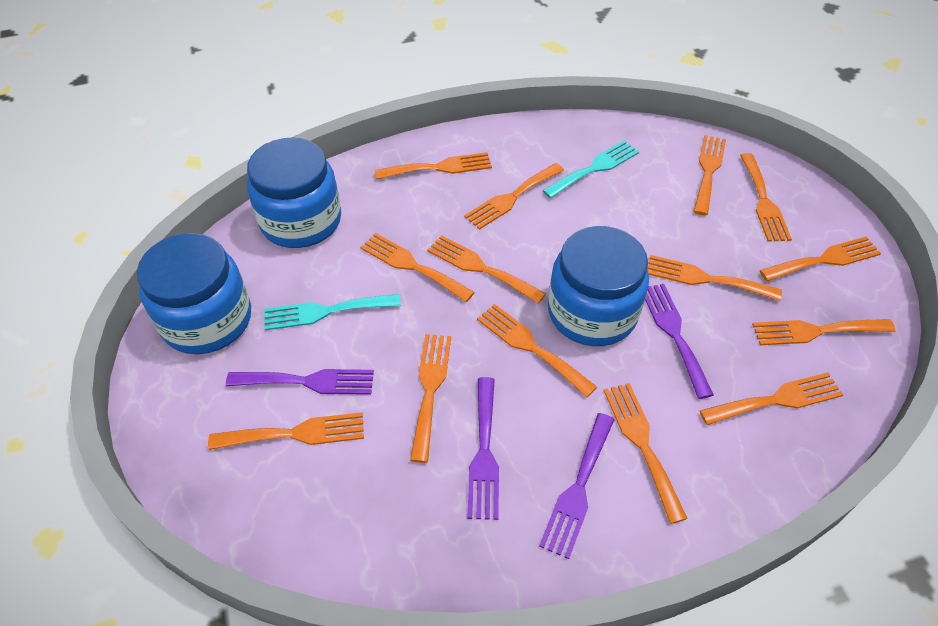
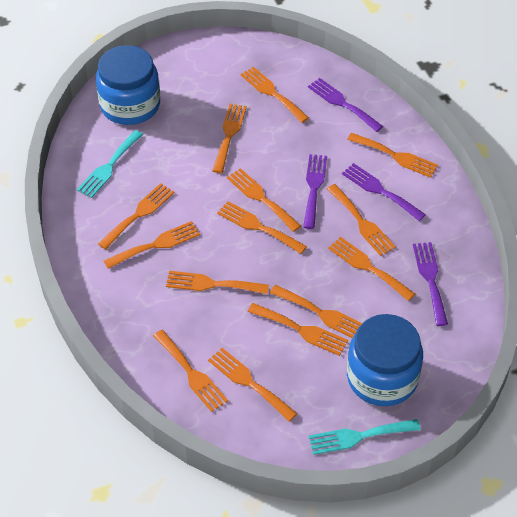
blue jar: 3 -> 2

